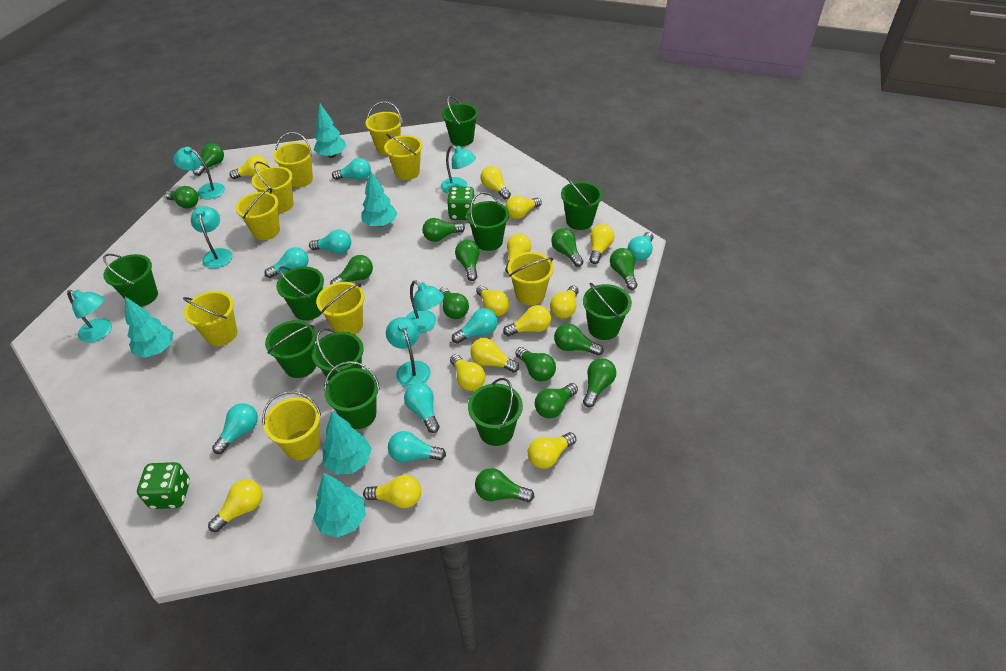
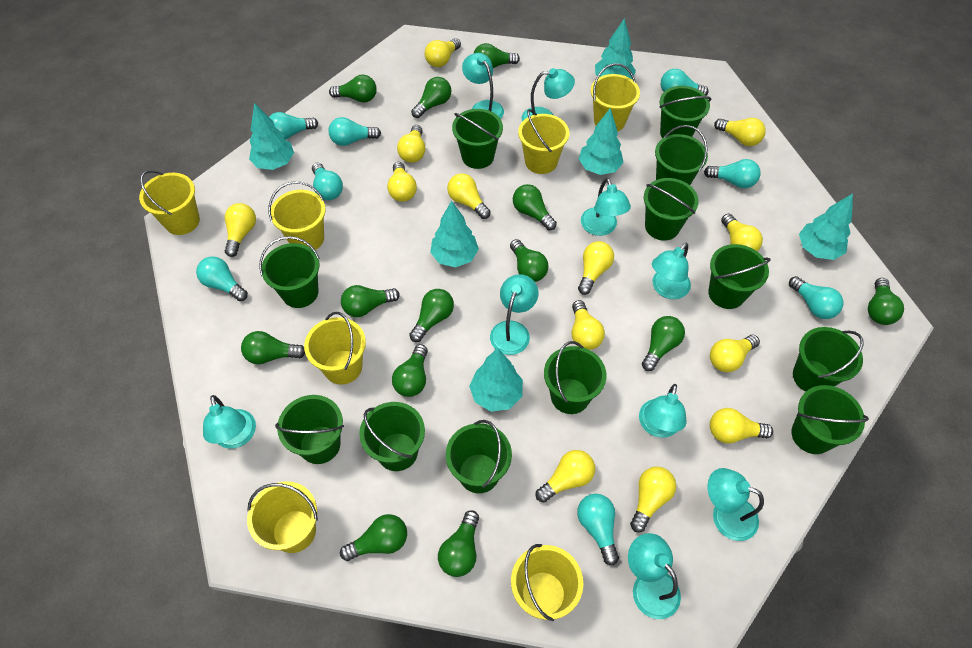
green bucket: 10 -> 12
green dice: 2 -> 0
turquoise lamp: 6 -> 9
turquoise tree: 5 -> 6
yellow bucket: 9 -> 7

